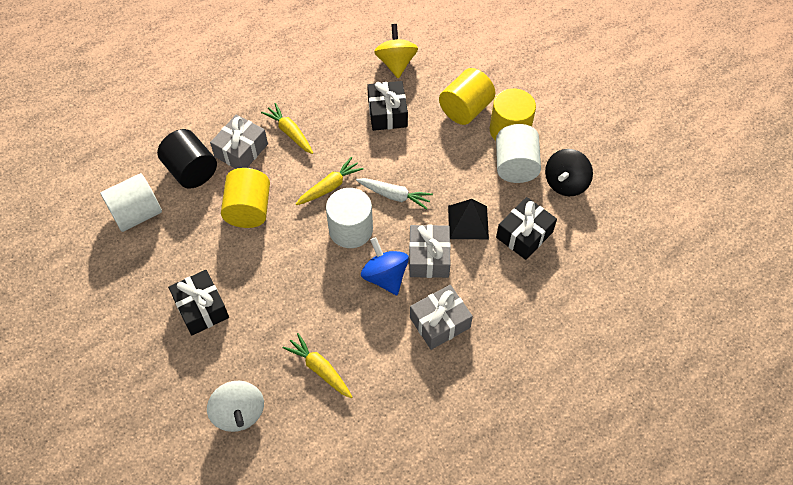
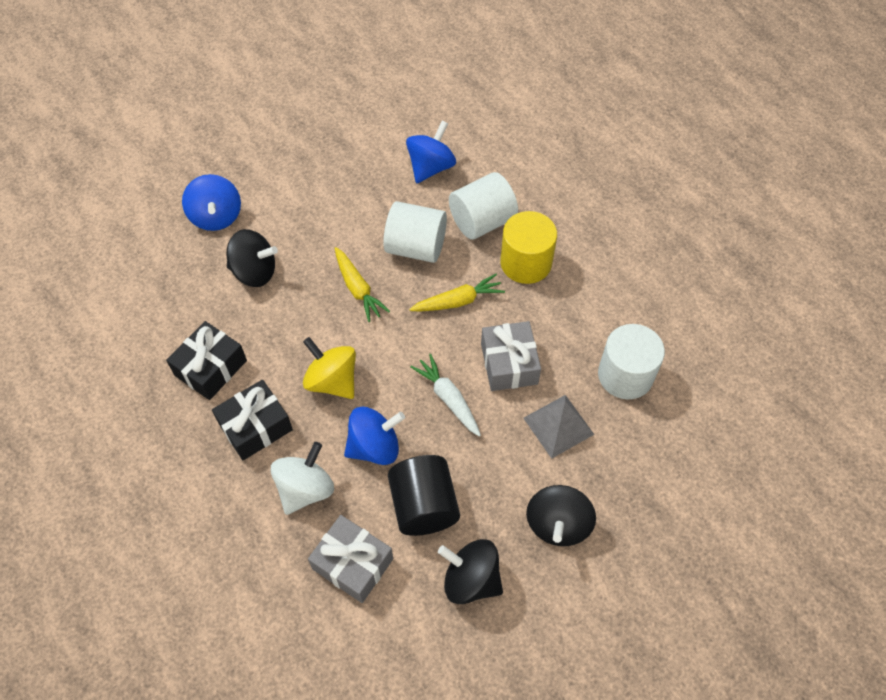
black gift: 3 -> 2
black pyramid: 1 -> 0
black spinning top: 1 -> 3
blue spinning top: 1 -> 3
grey gift: 3 -> 2
grey pyramid: 0 -> 1
yellow carrot: 3 -> 2
yellow cylinder: 3 -> 1

